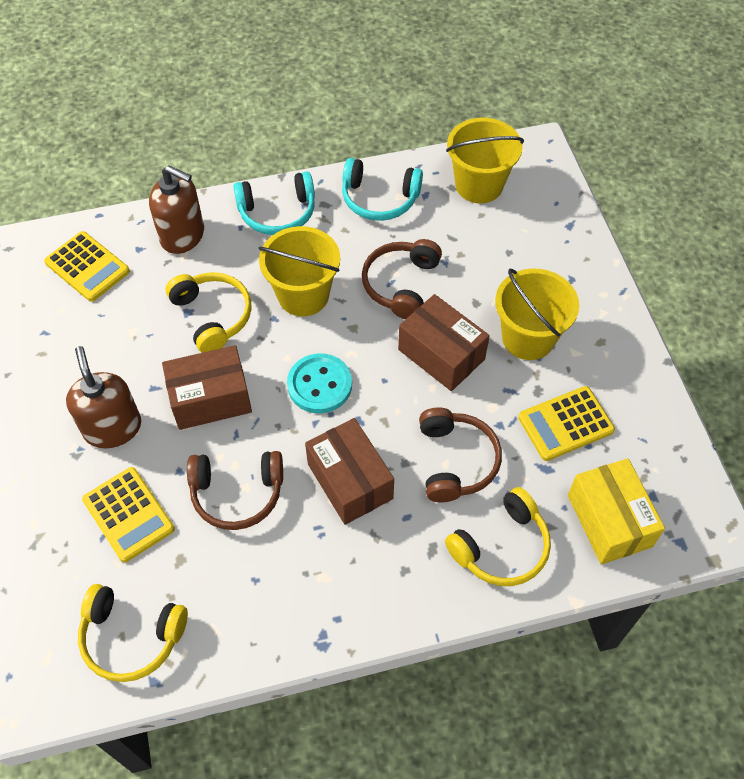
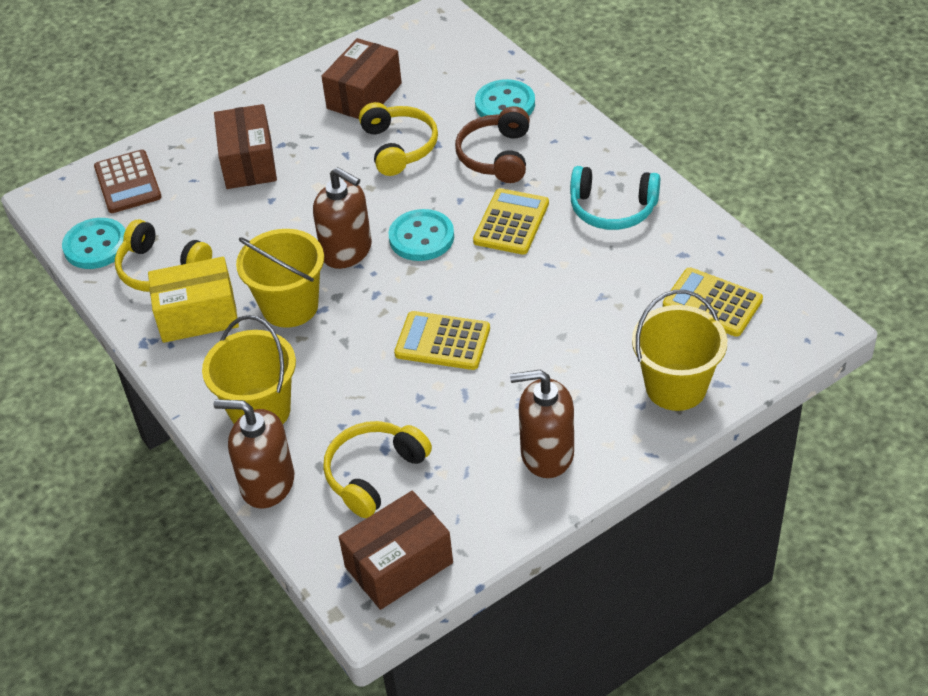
brown calculator: 0 -> 1
brown headphones: 3 -> 1
brown soap dispenser: 2 -> 3
turquoise button: 1 -> 3
turquoise headphones: 2 -> 1

